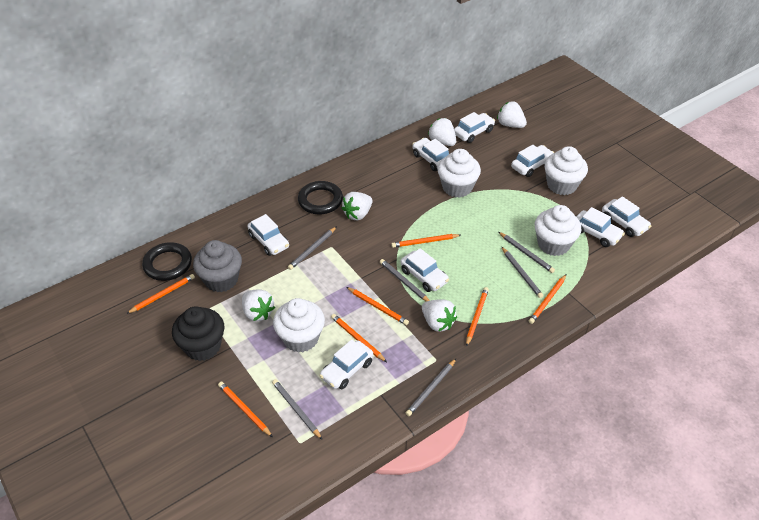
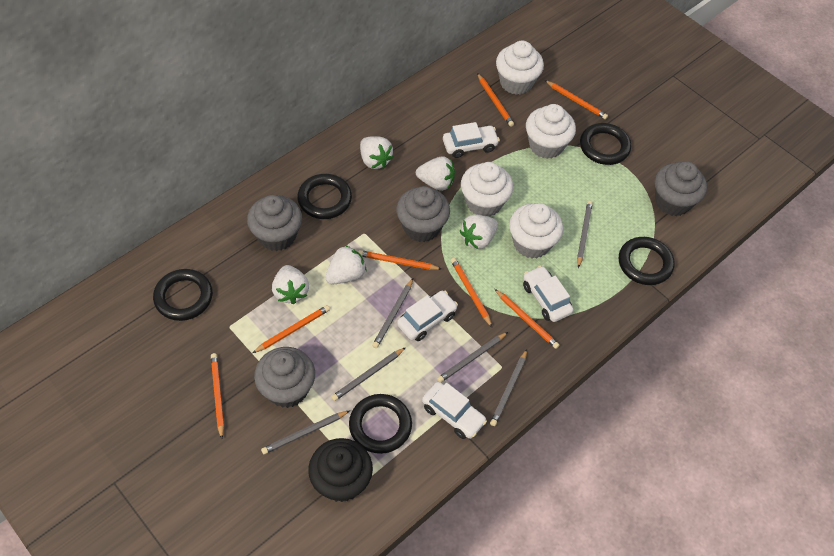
black ring: 2 -> 5
grey cupcake: 1 -> 4
white car: 8 -> 4

